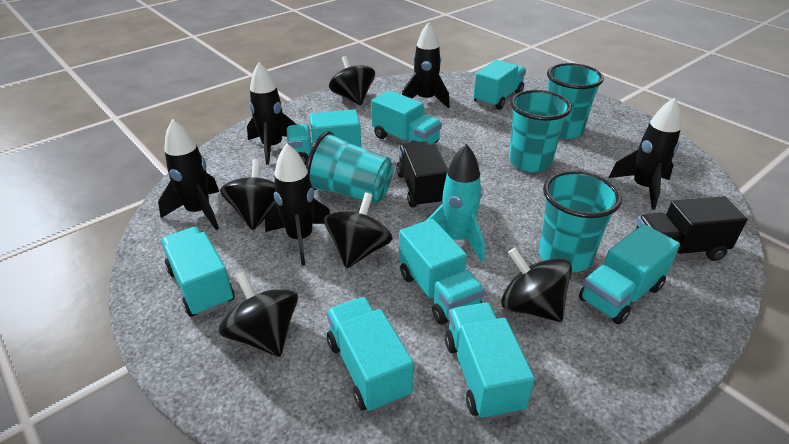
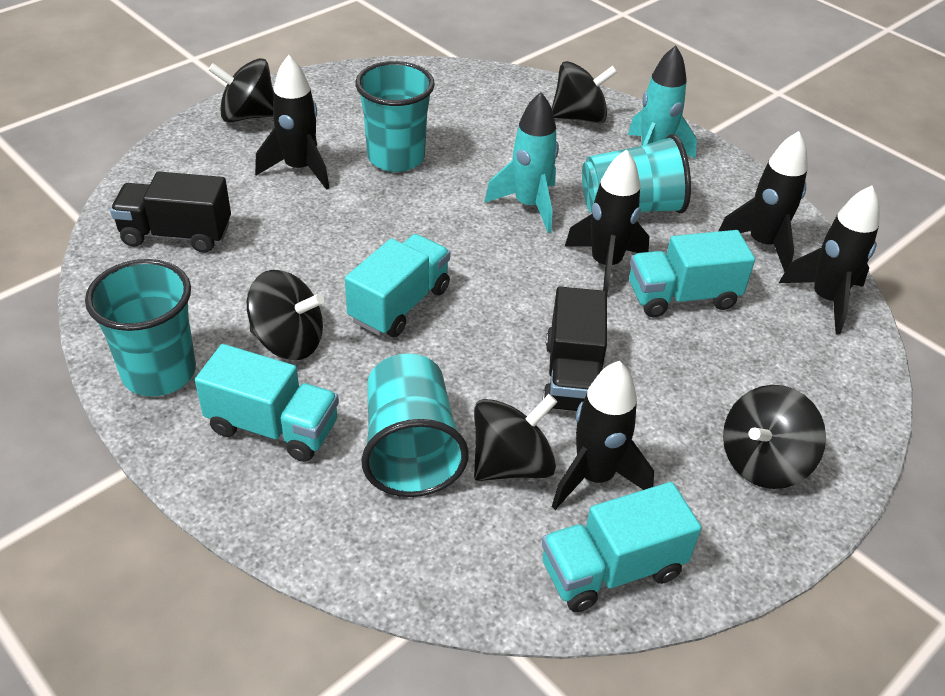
turquoise rocket: 1 -> 2
turquoise truck: 8 -> 4

